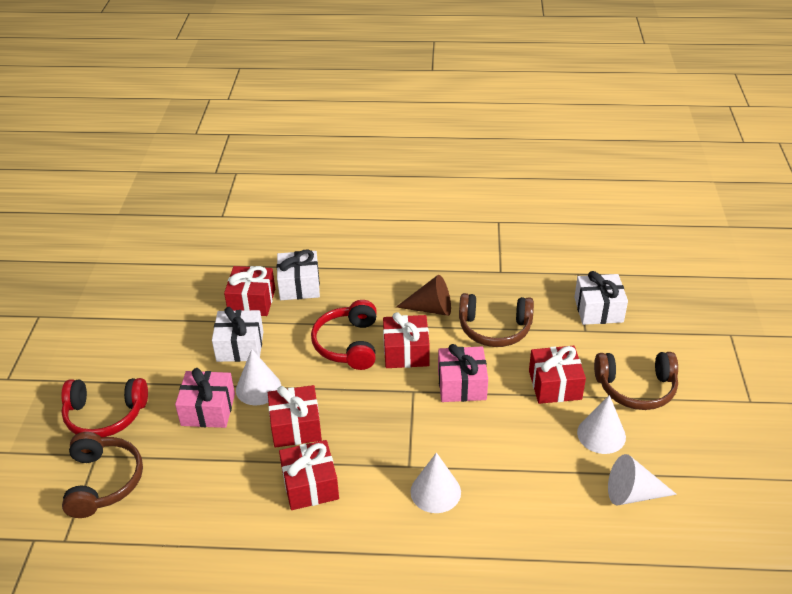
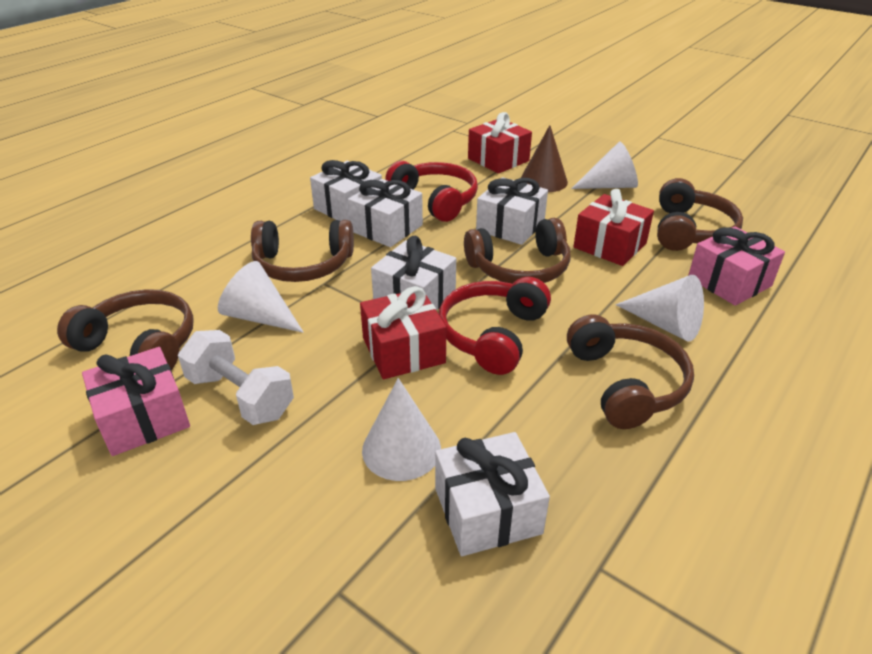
brown headphones: 3 -> 5
red gift: 5 -> 3
white dumbbell: 0 -> 1
white gift: 3 -> 5

